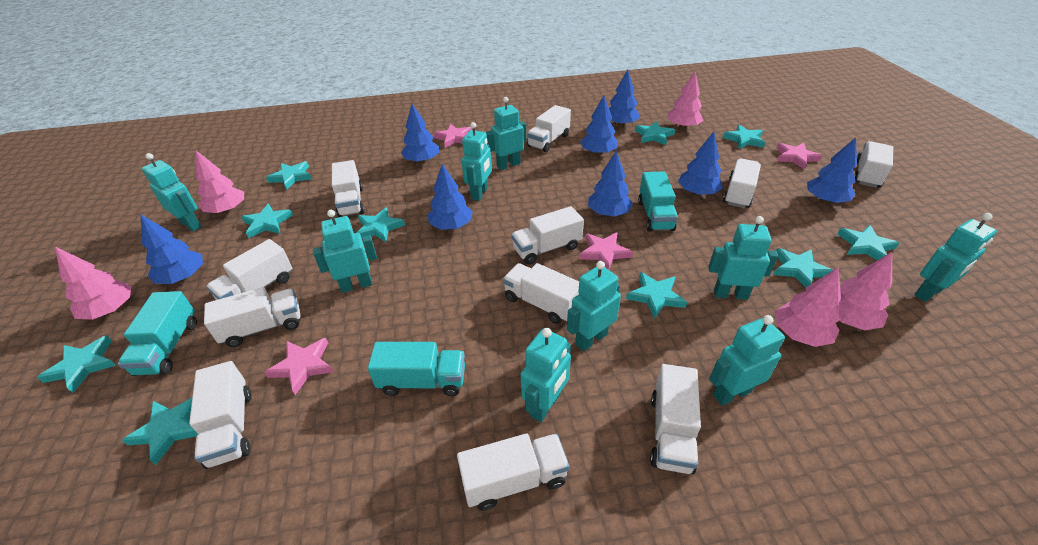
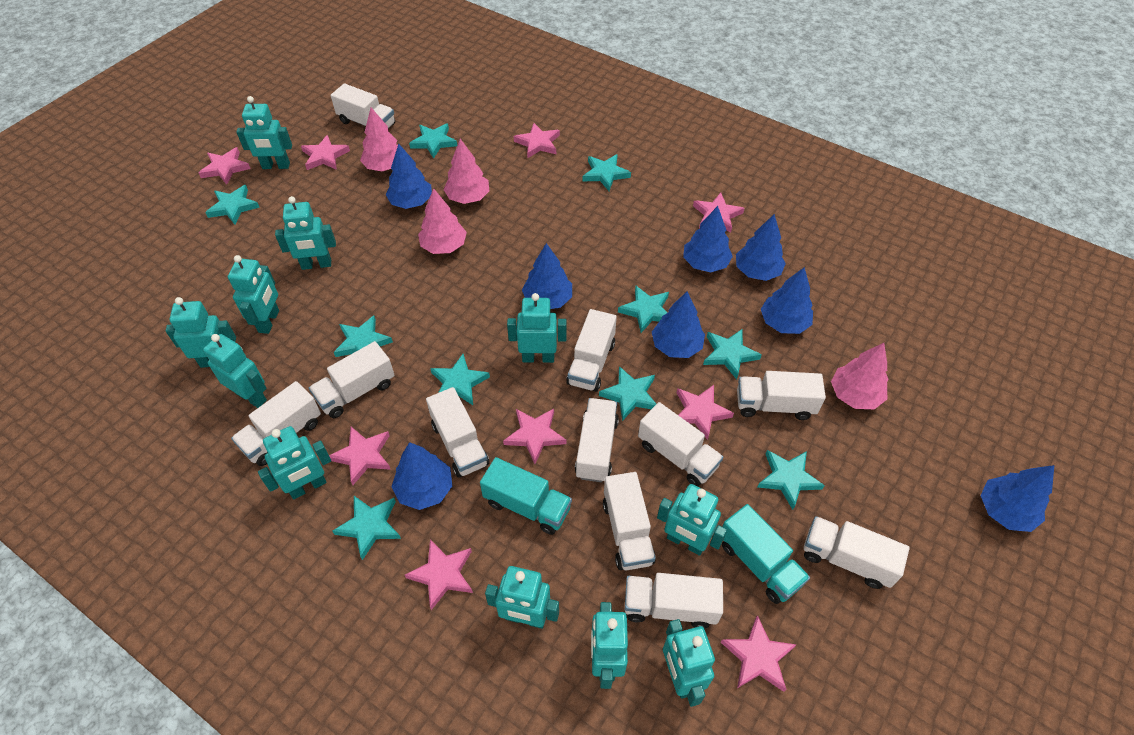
pink star: 4 -> 9
pink tree: 5 -> 4
turquoise robot: 9 -> 11
turquoise truck: 3 -> 2

